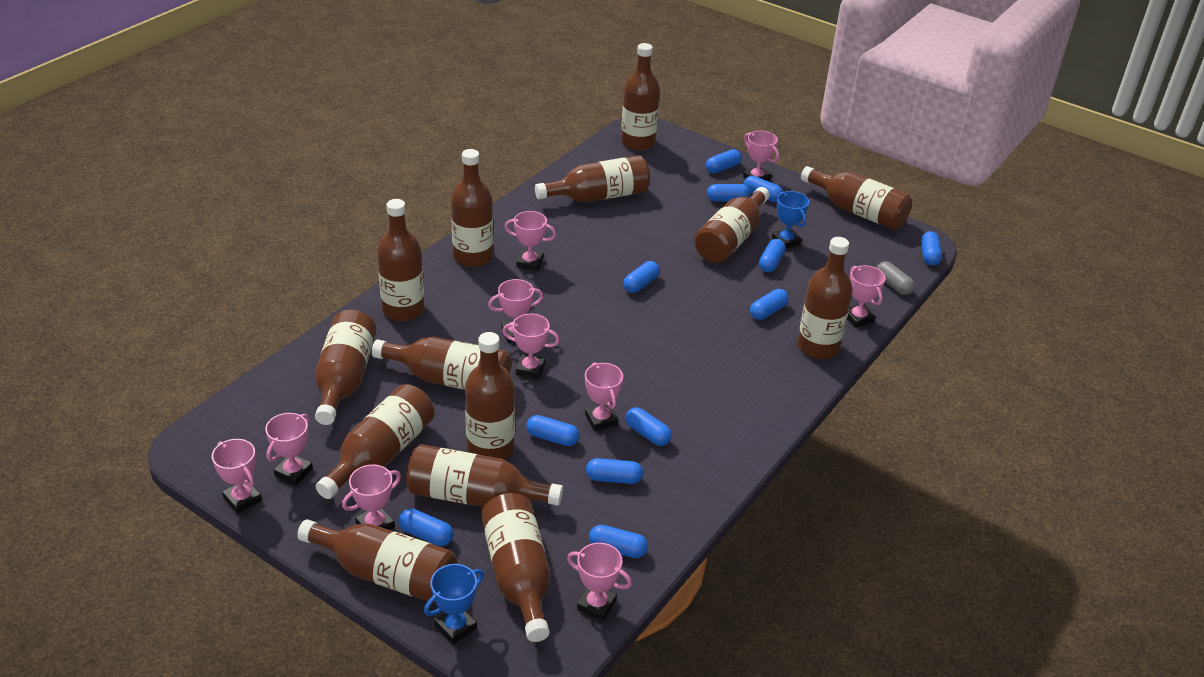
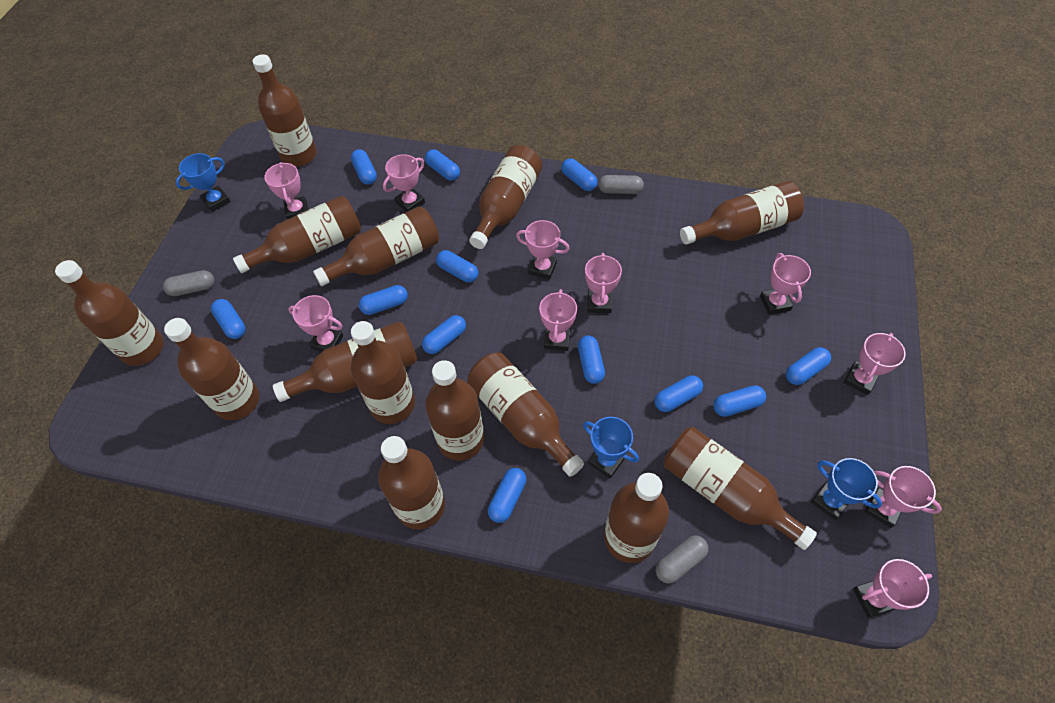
blue trophy: 2 -> 3
grey capsule: 1 -> 3

